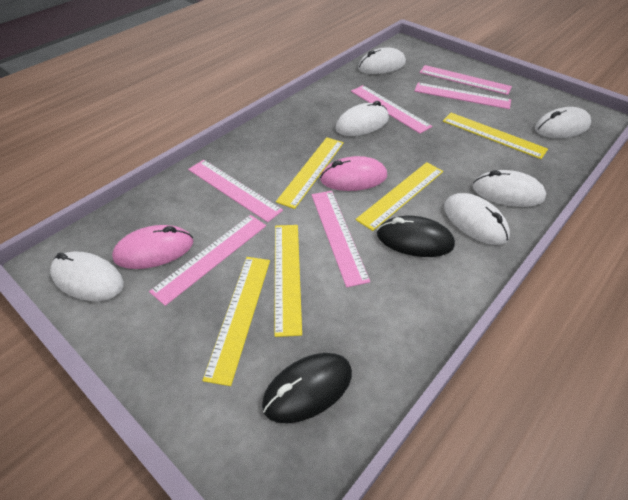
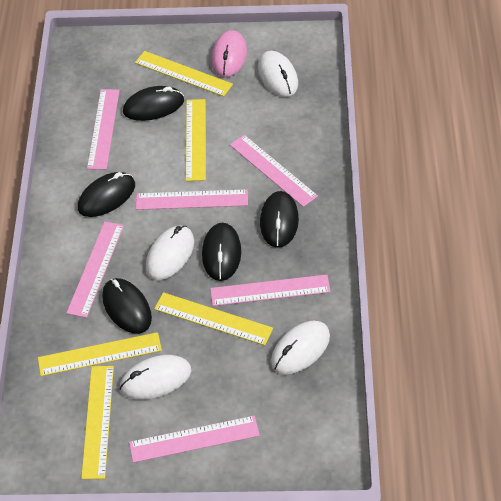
black mouse: 2 -> 5
pink mouse: 2 -> 1
white mouse: 6 -> 4

